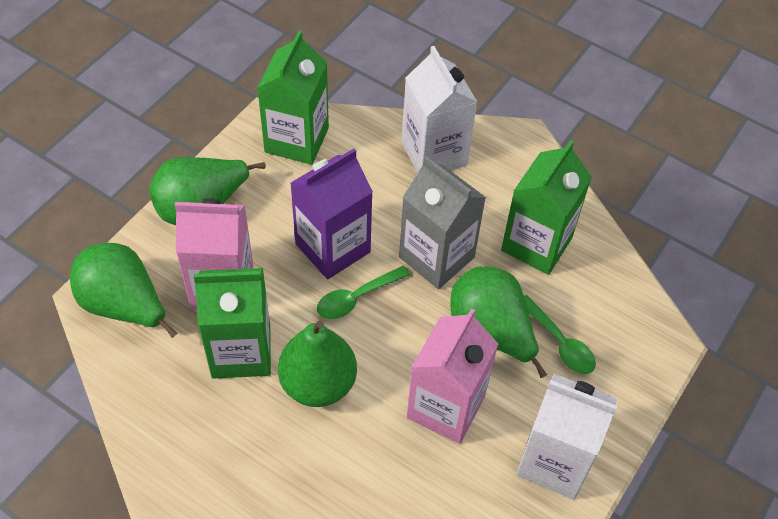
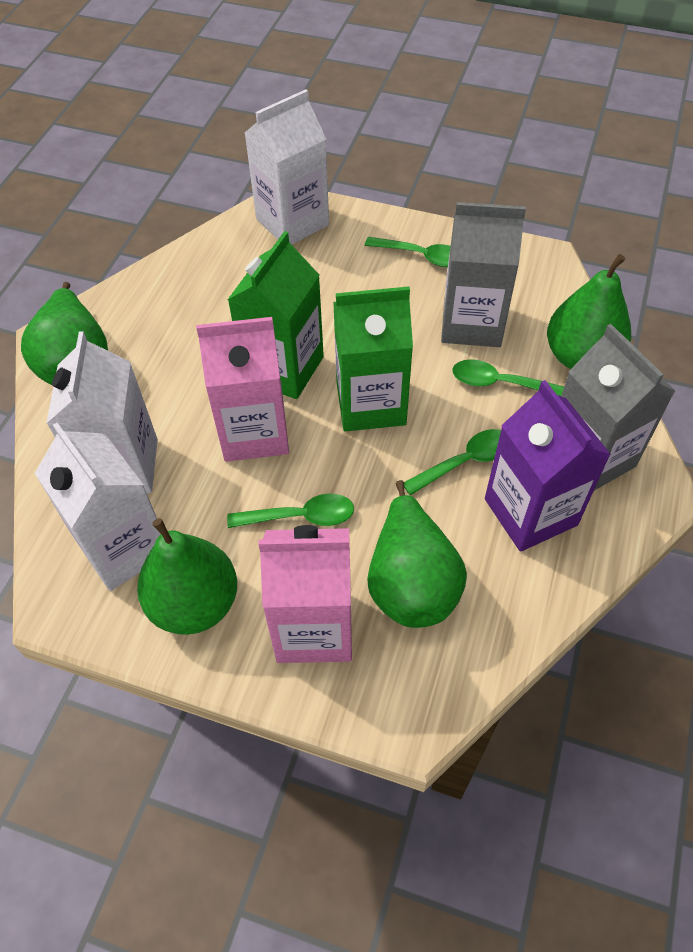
green carton: 3 -> 2
green spoon: 2 -> 4
grey carton: 1 -> 2
white carton: 2 -> 3

